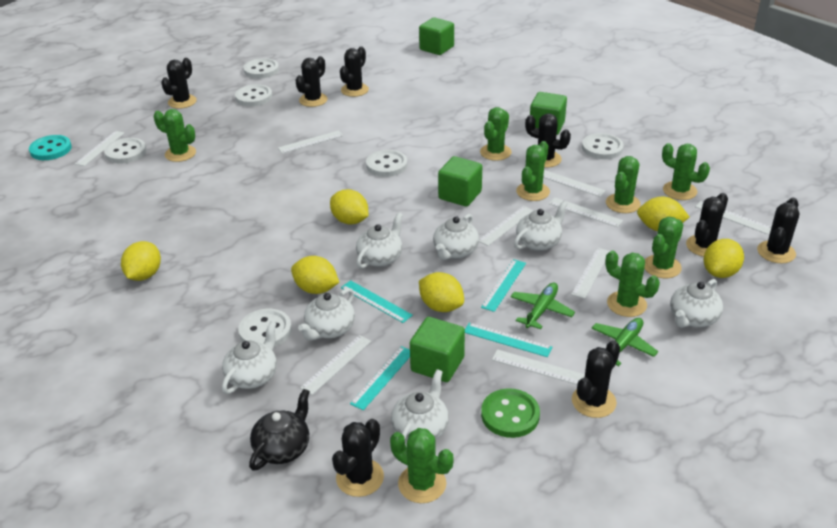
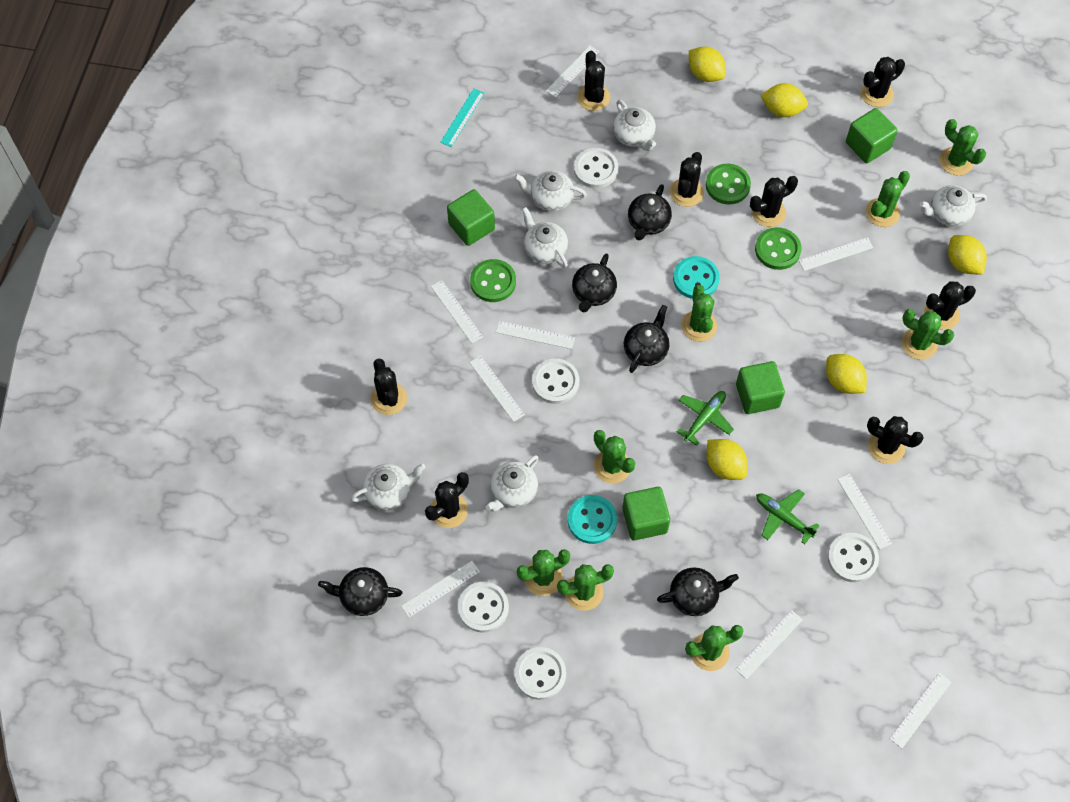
black teapot: 1 -> 5
green button: 1 -> 3
turquoise button: 1 -> 2
turquoise ruler: 4 -> 1
white button: 6 -> 5
white teapot: 7 -> 6
yellow lemon: 6 -> 5

